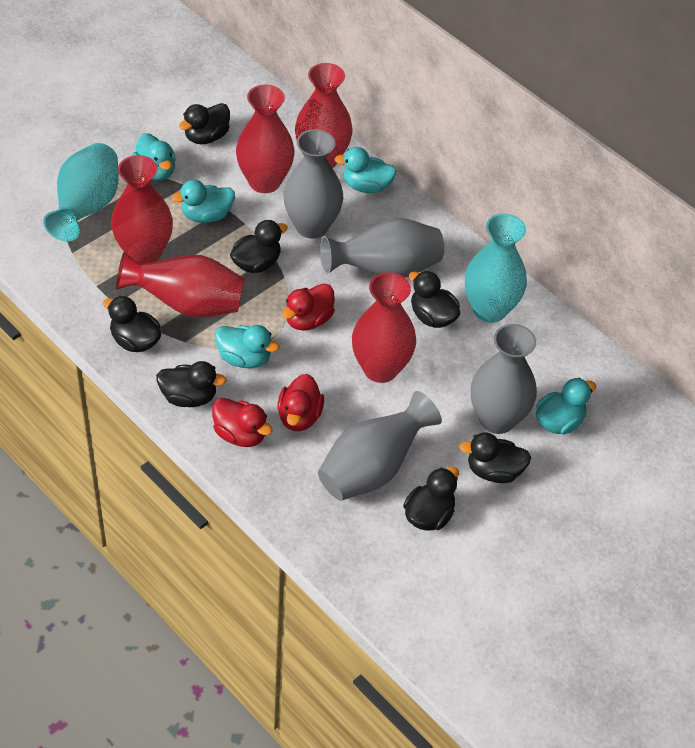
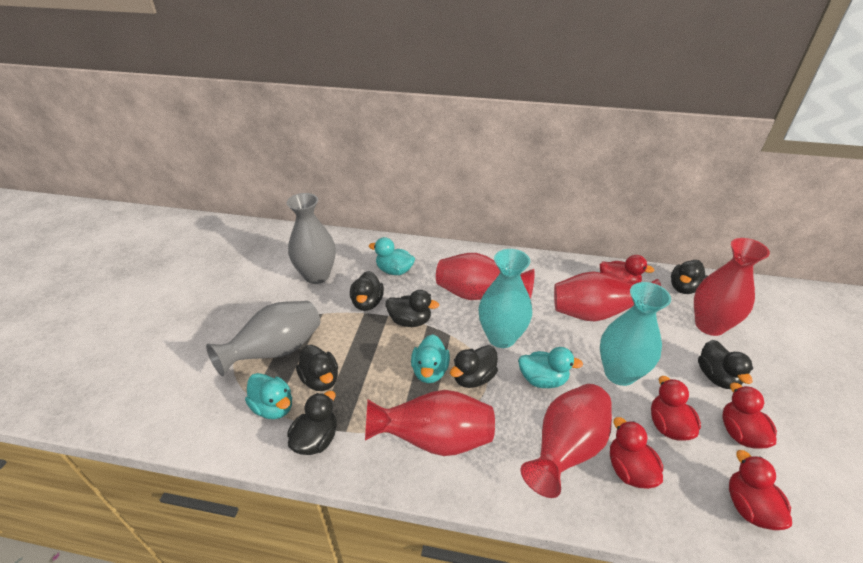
grey vase: 4 -> 2
red duck: 3 -> 5
turquoise duck: 5 -> 4

